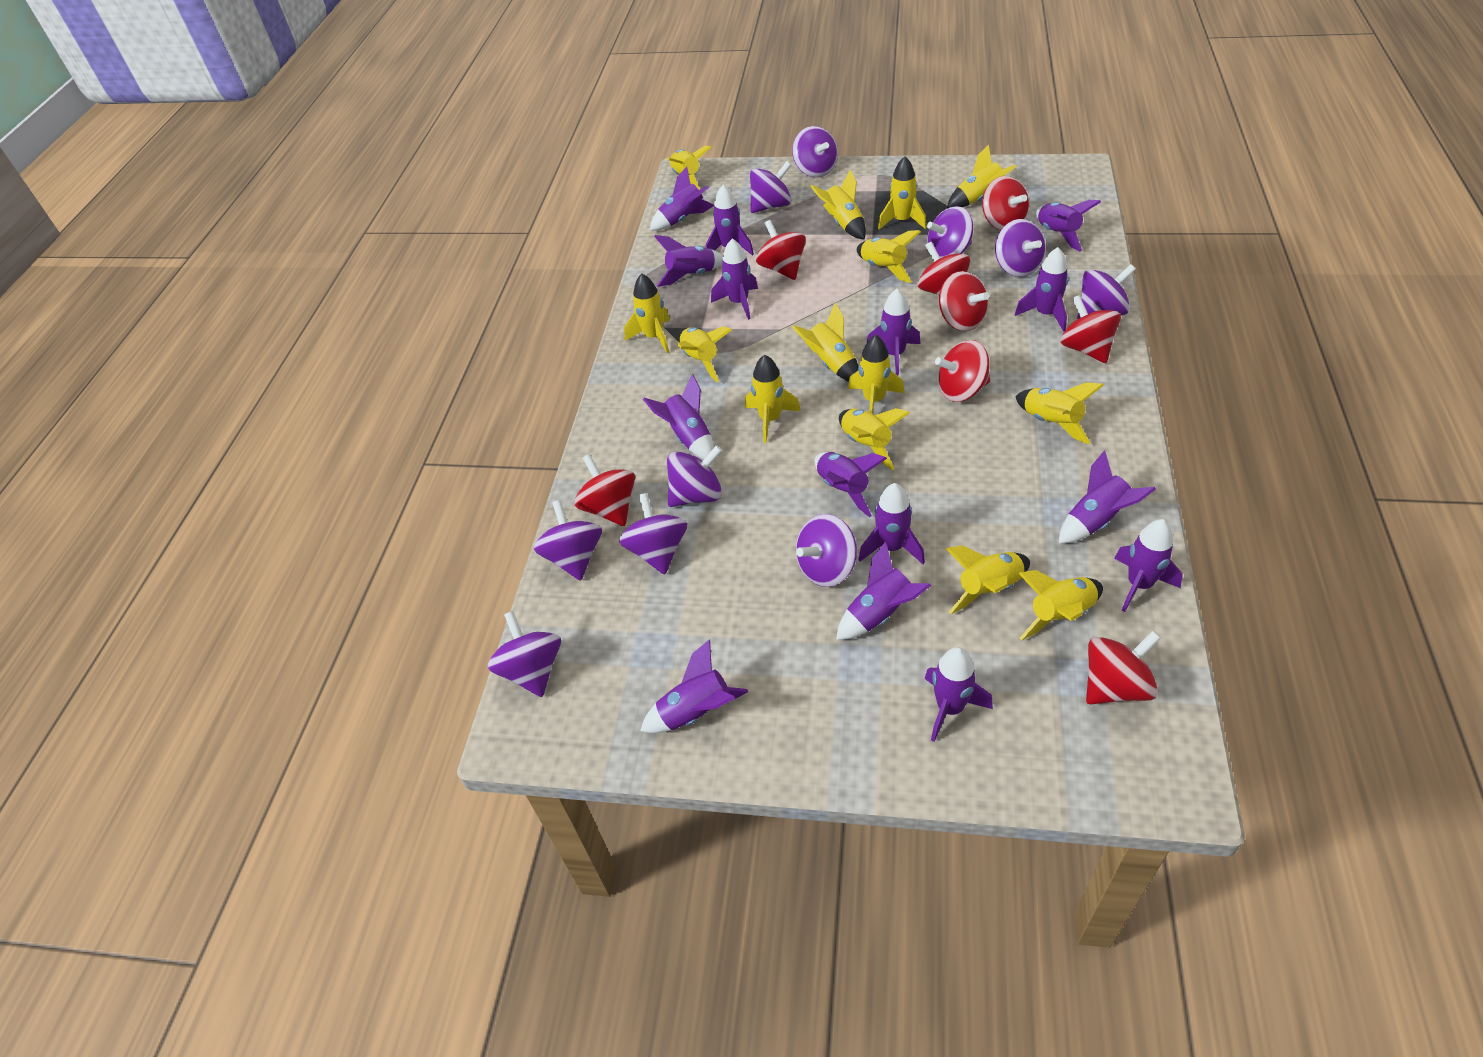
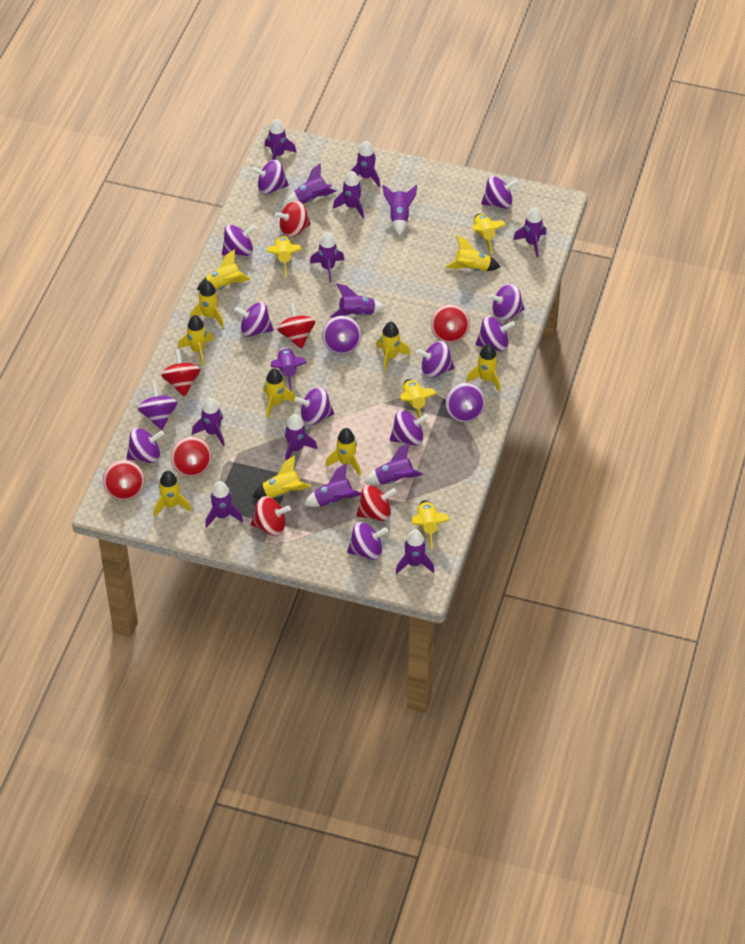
purple spinning top: 10 -> 14

